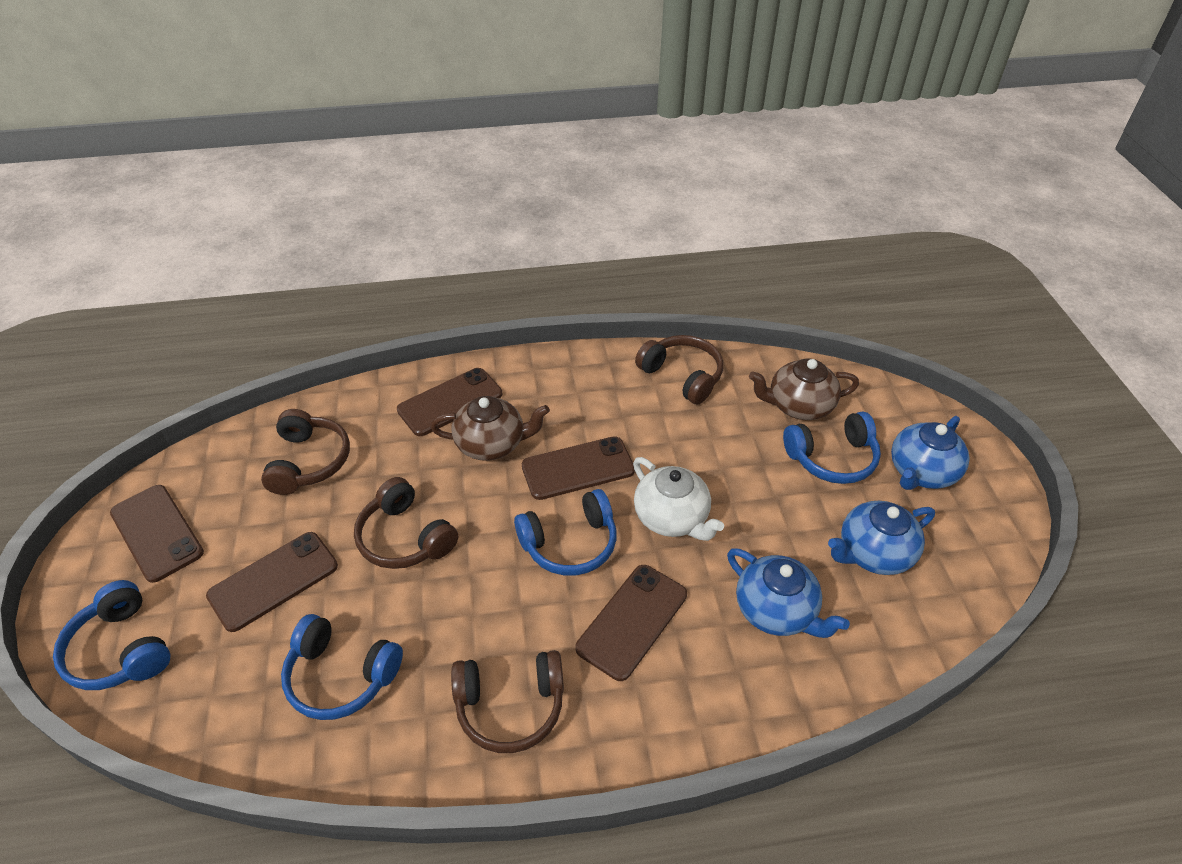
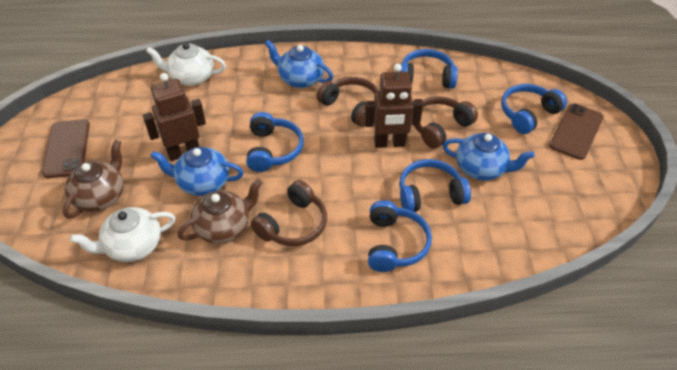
blue headphones: 4 -> 5
brown headphones: 4 -> 3
brown phone: 5 -> 2
brown robot: 0 -> 2
white teapot: 1 -> 2

